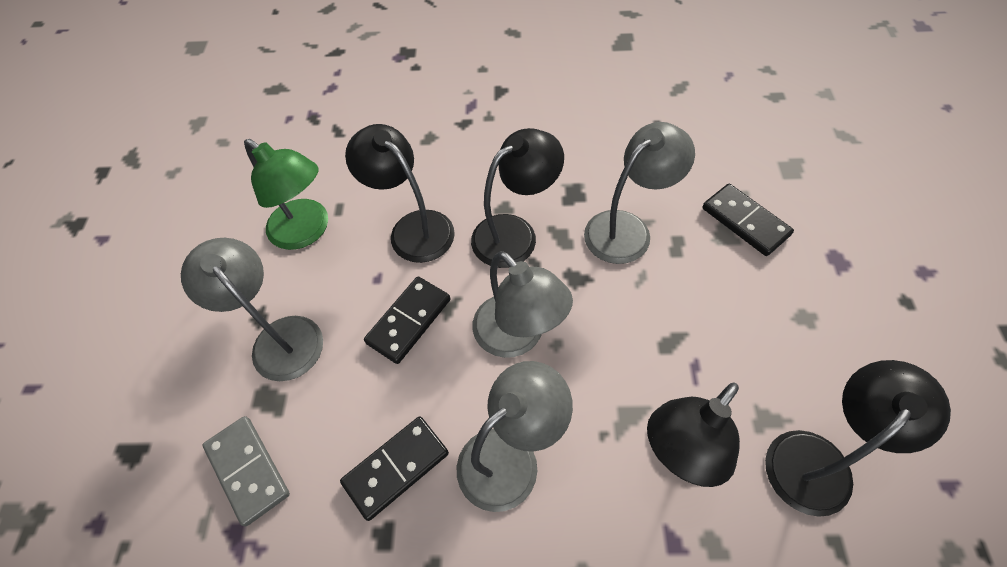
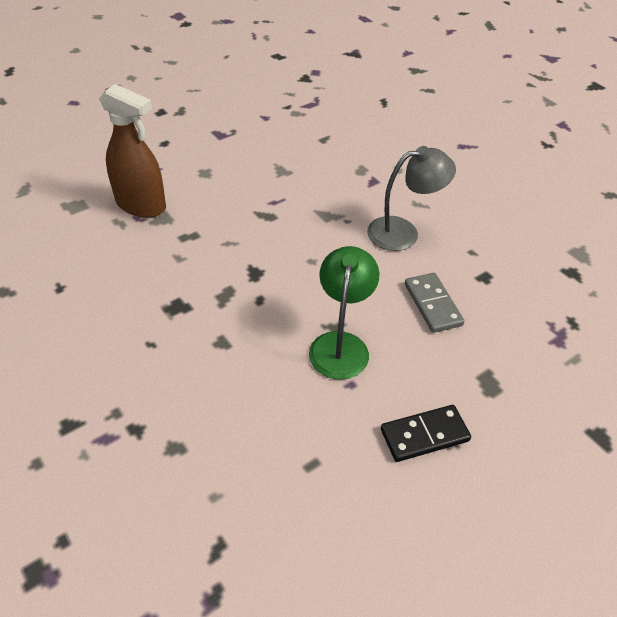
black domino: 3 -> 1
black lamp: 4 -> 0
brown spray bottle: 0 -> 1
grey lamp: 4 -> 1

